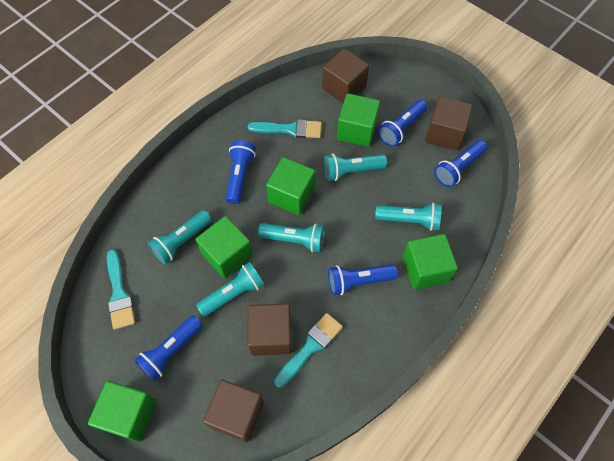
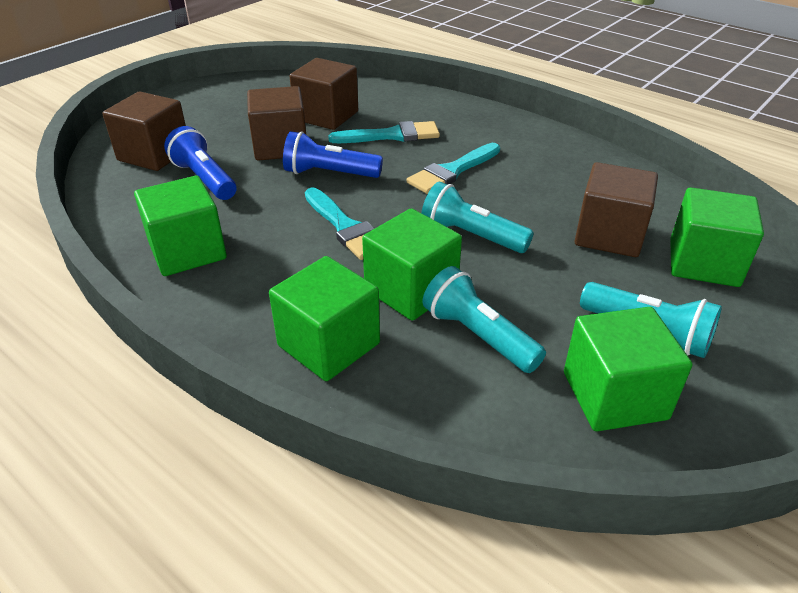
blue flashlight: 5 -> 2
turquoise flashlight: 5 -> 3

